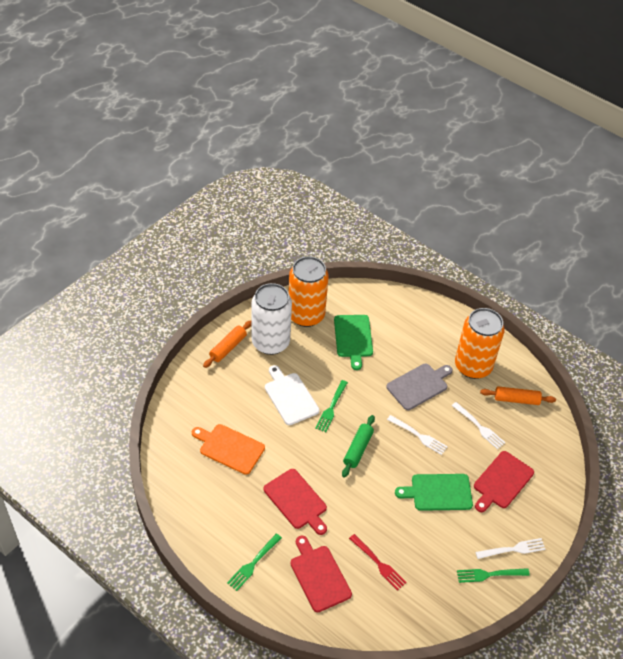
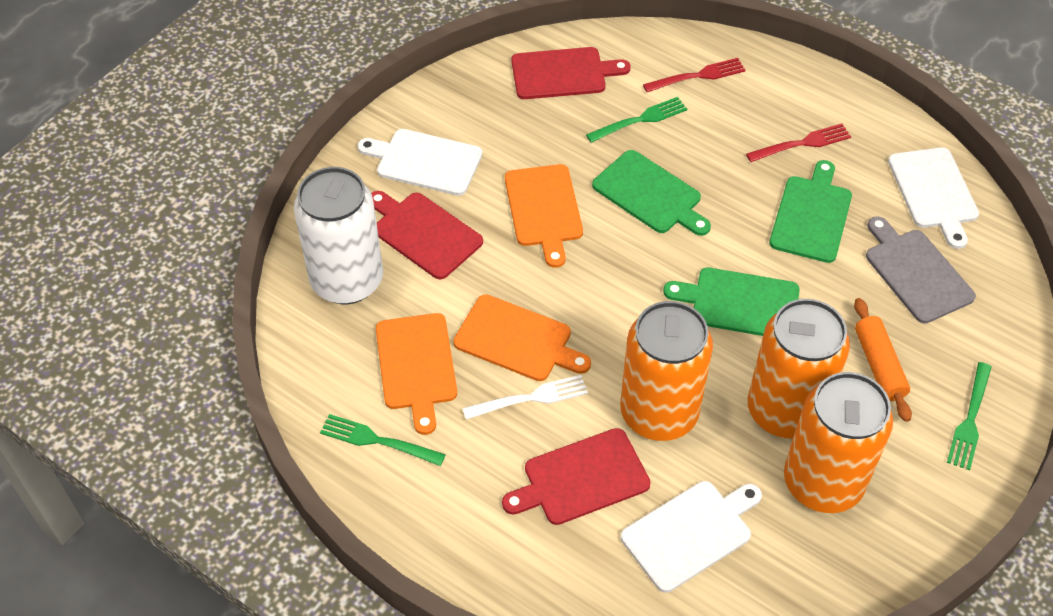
green cutting board: 2 -> 3
green rolling pin: 1 -> 0
orange can: 2 -> 3
orange cutting board: 1 -> 3
orange rolling pin: 2 -> 1
red fork: 1 -> 2
white cutting board: 1 -> 3
white fork: 3 -> 1

